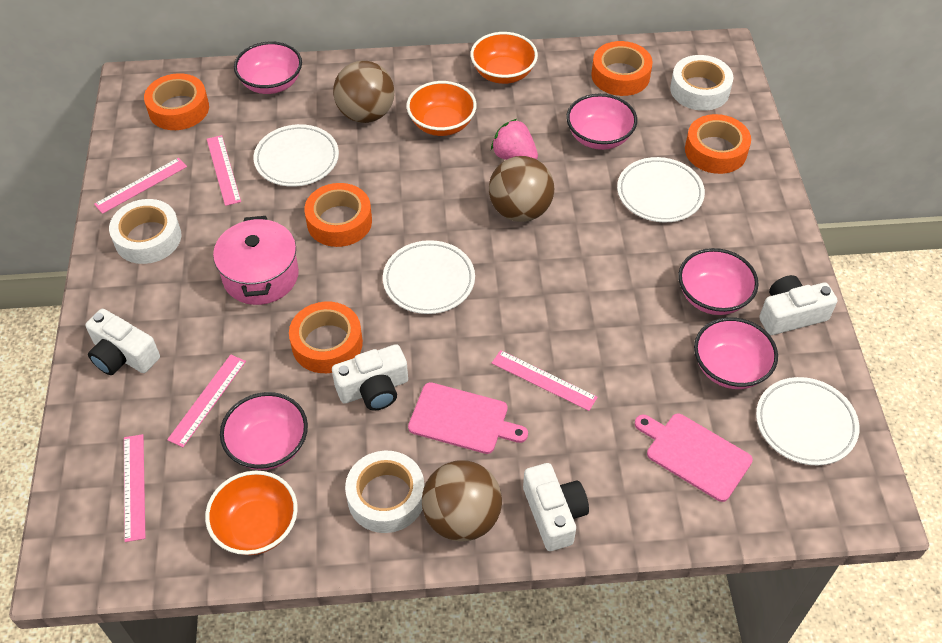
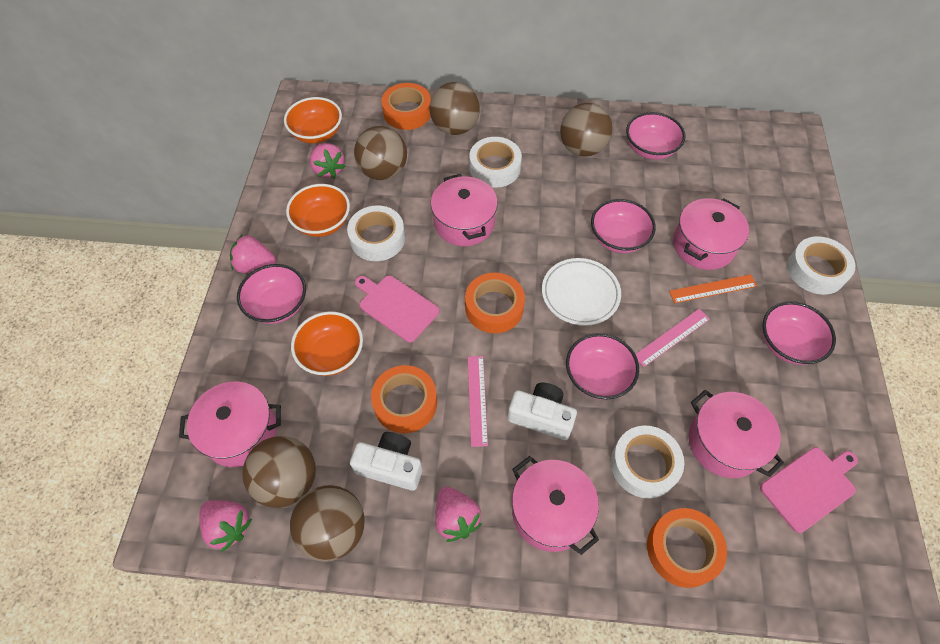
brown ball: 3 -> 5
orange ruler: 0 -> 1
orange tape: 5 -> 4
pink pot: 1 -> 5
pink ruler: 5 -> 2
pink strawberry: 1 -> 4
white camera: 4 -> 2
white plate: 4 -> 1
white tape: 3 -> 4

